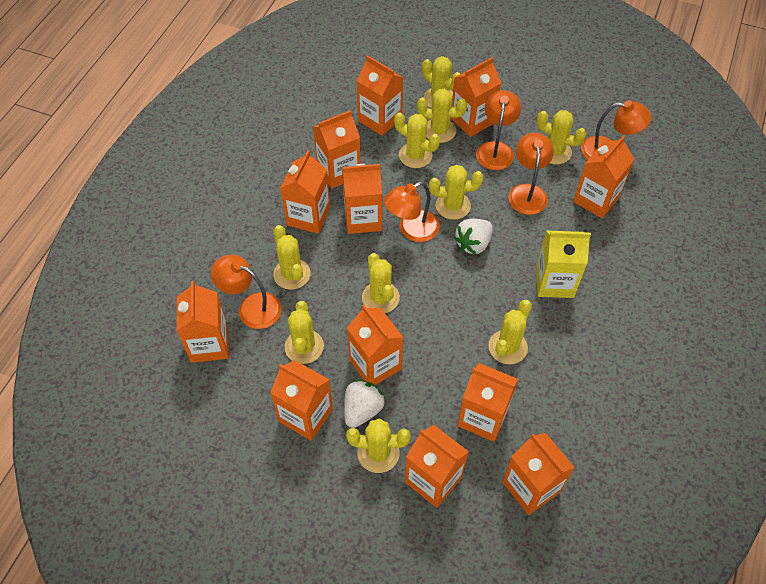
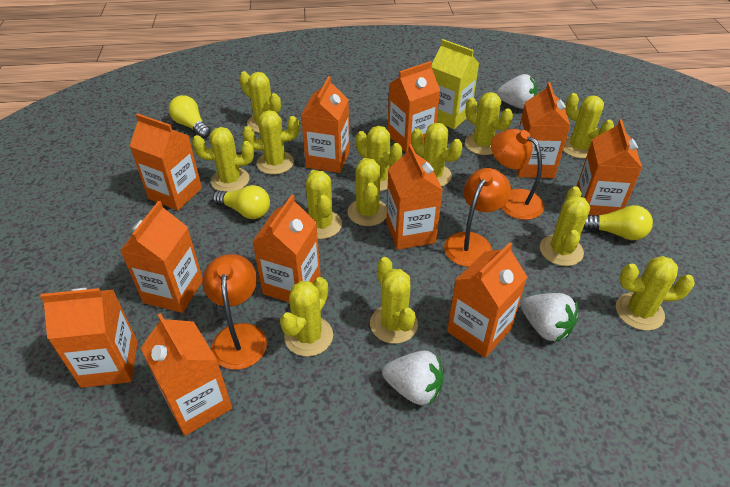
orange carton: 12 -> 11
orange lamp: 5 -> 3
white strawberry: 2 -> 3
yellow cactus: 10 -> 13
yellow light bulb: 0 -> 3

